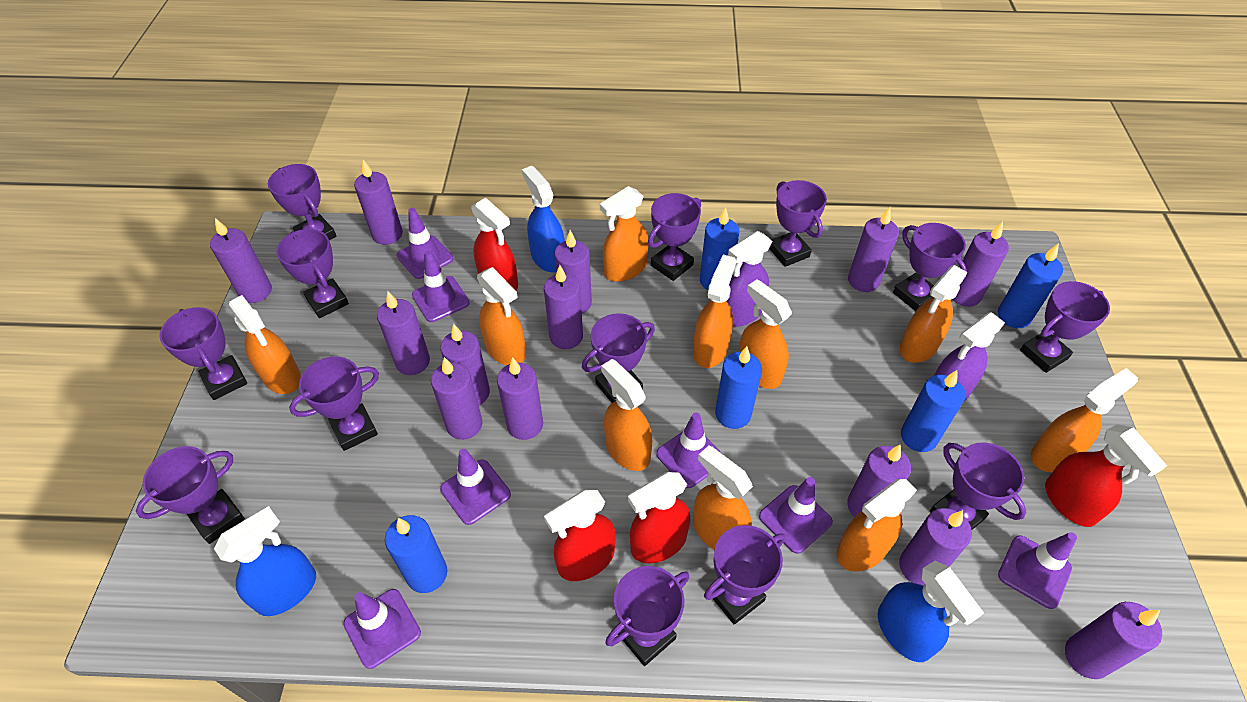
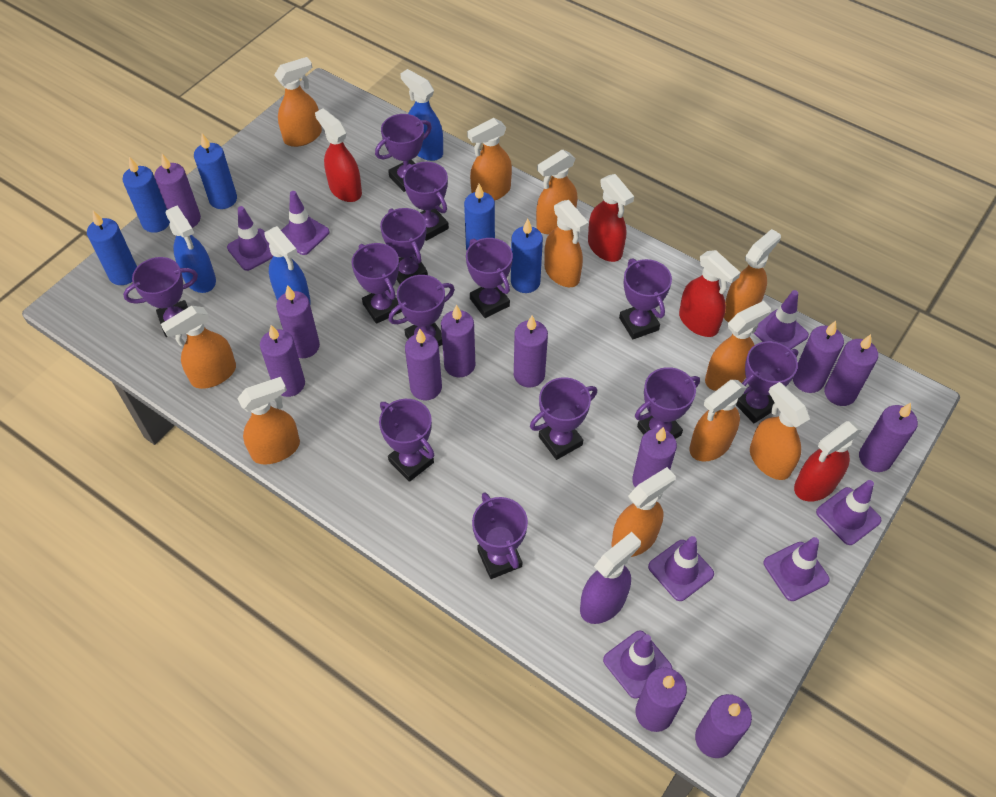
orange spray bottle: 10 -> 11
purple candle: 13 -> 12
purple spray bottle: 2 -> 1

